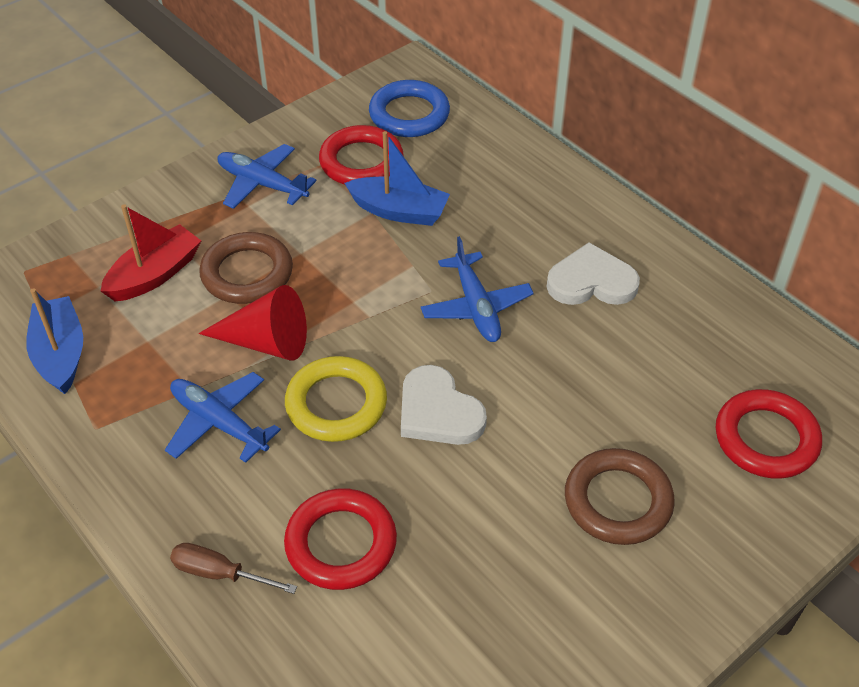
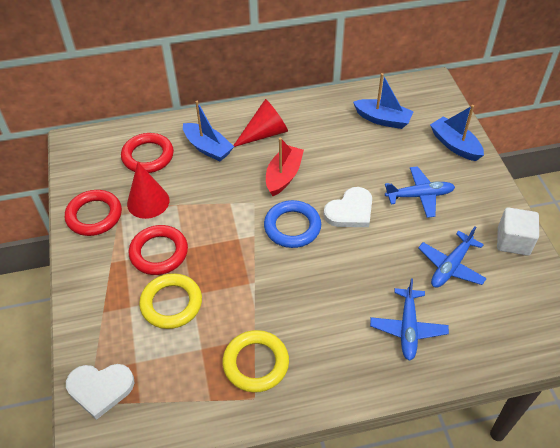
blue boat: 2 -> 3
brown ring: 2 -> 0
brown screwdriver: 1 -> 0
red cone: 1 -> 2
white cube: 0 -> 1
yellow ring: 1 -> 2

